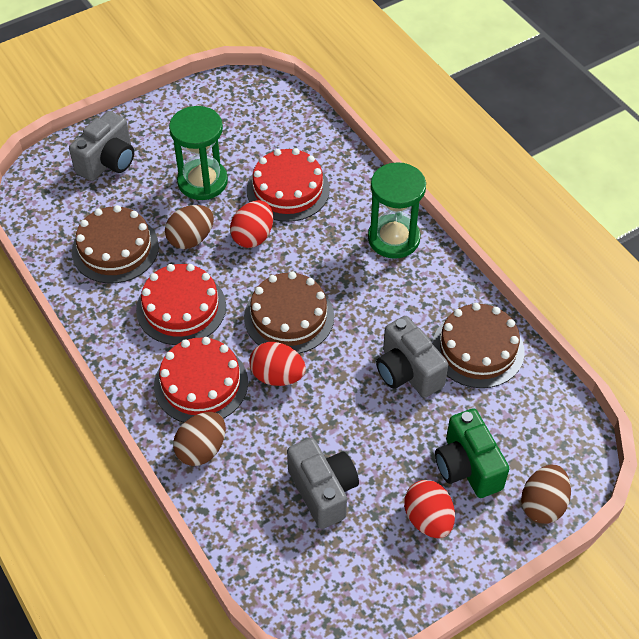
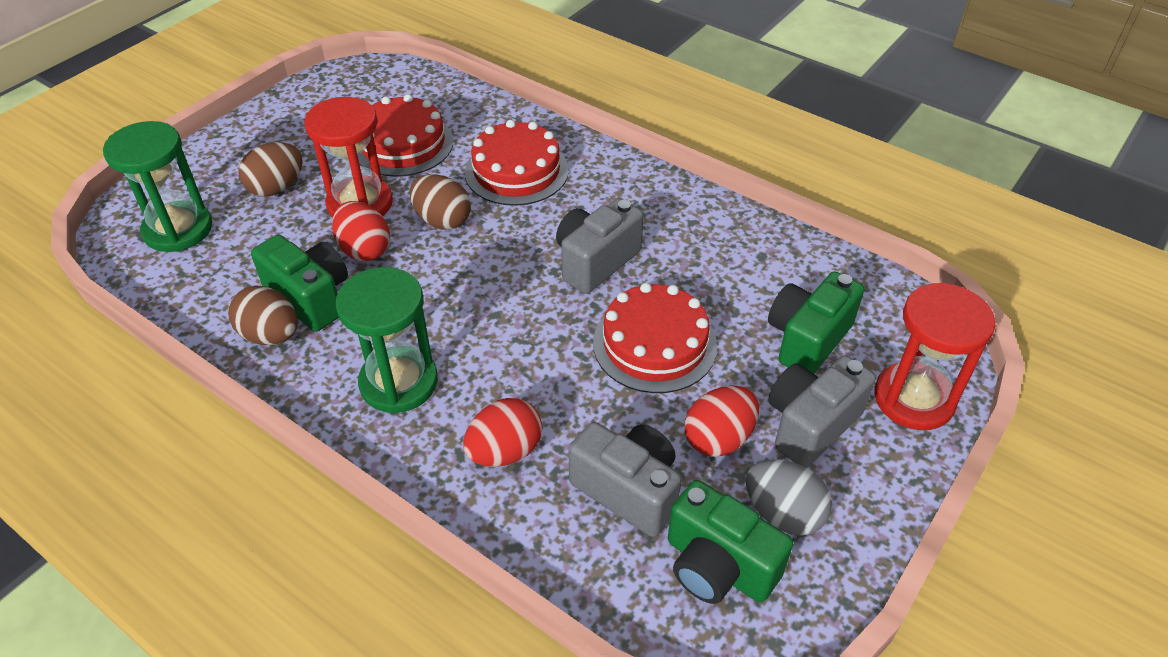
brown cake: 3 -> 0
green camera: 1 -> 3
grey egg: 0 -> 1
red hourglass: 0 -> 2

